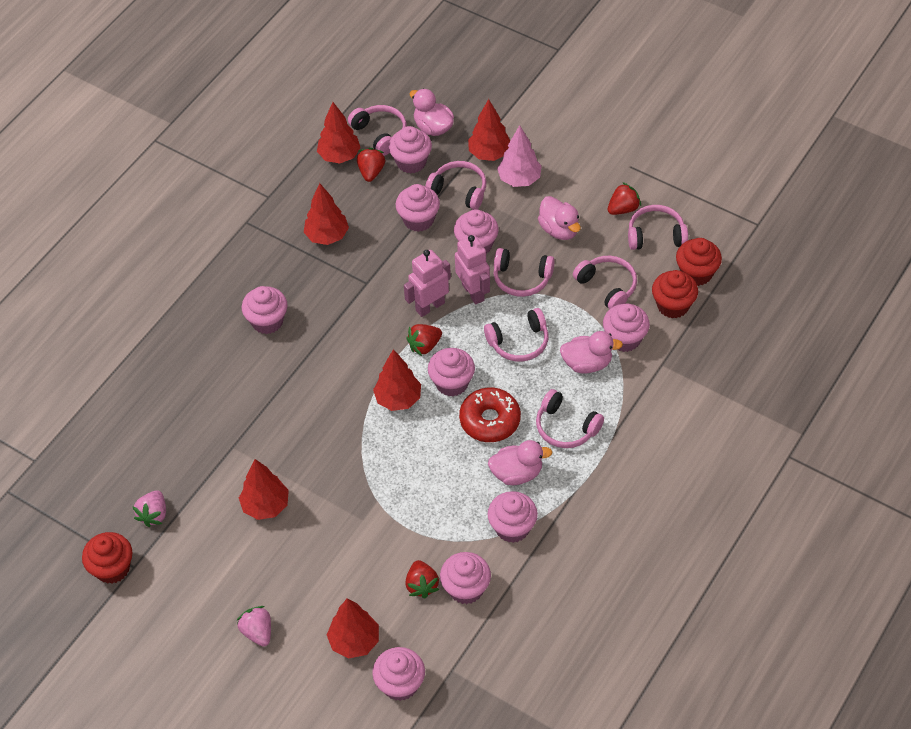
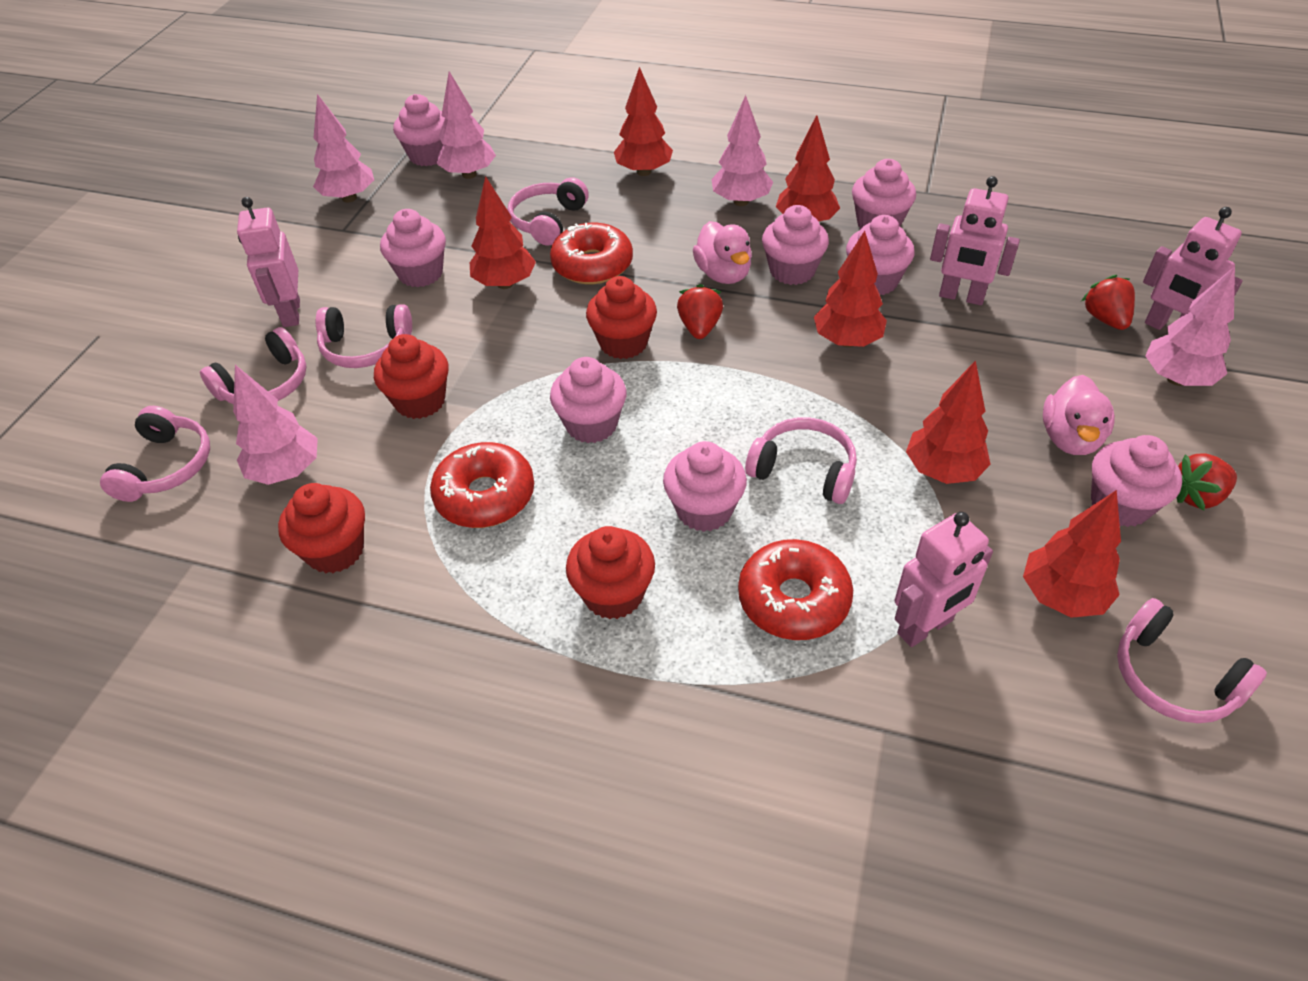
pink cupcake: 9 -> 8
pink duck: 4 -> 2
pink headphones: 7 -> 6
pink robot: 2 -> 4
pink strawberry: 2 -> 0
pink tree: 1 -> 5
red cupcake: 3 -> 4
red donut: 1 -> 3
red strawberry: 4 -> 3

